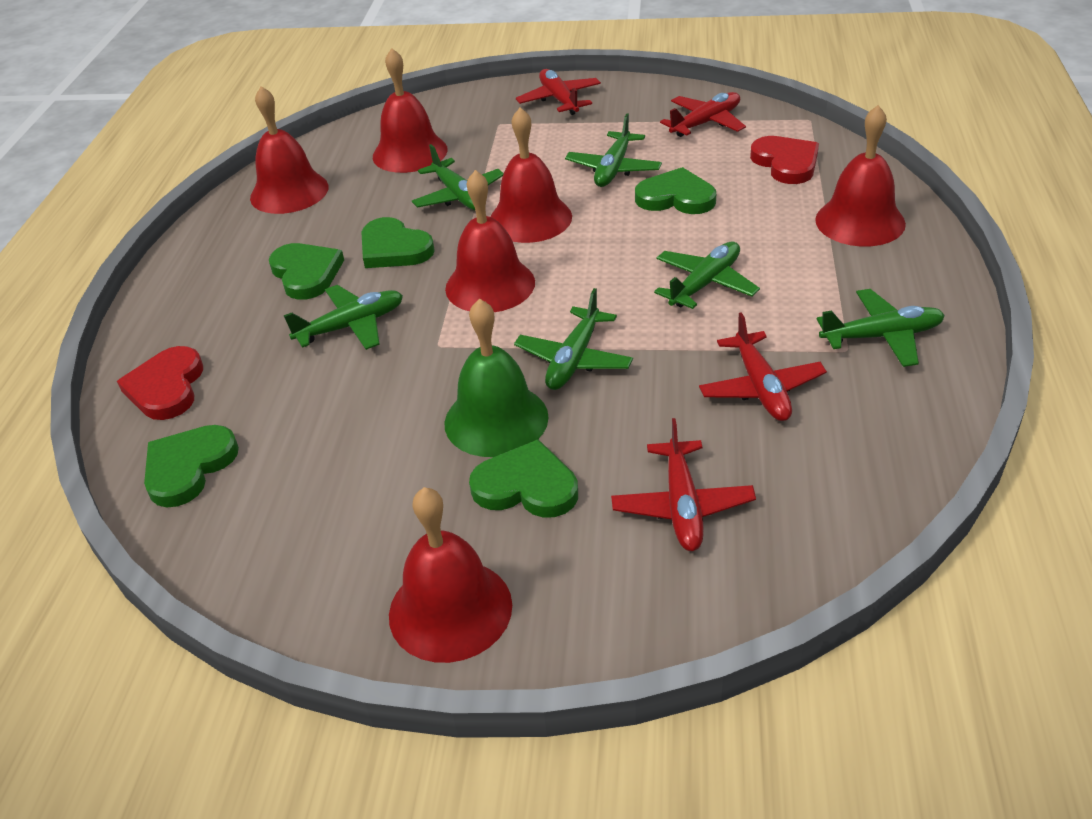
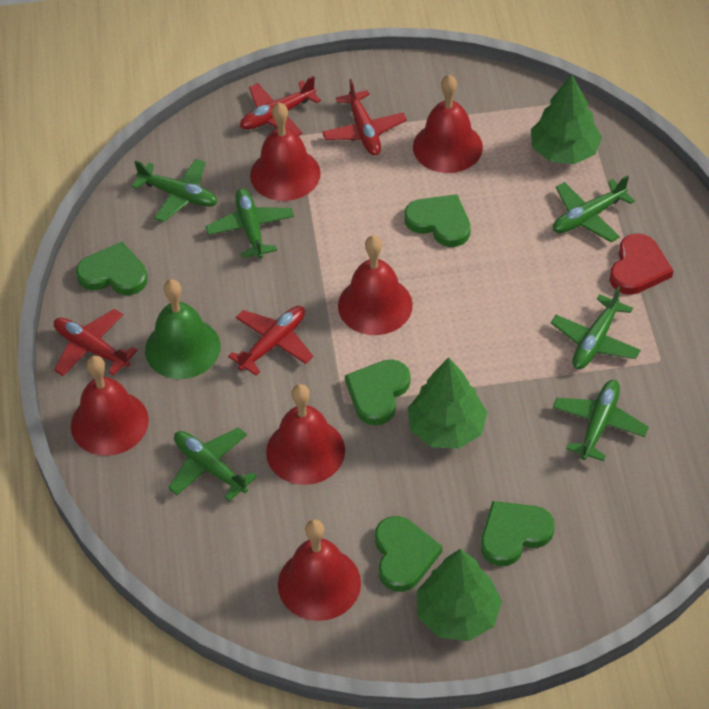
green tree: 0 -> 3
red heart: 2 -> 1

